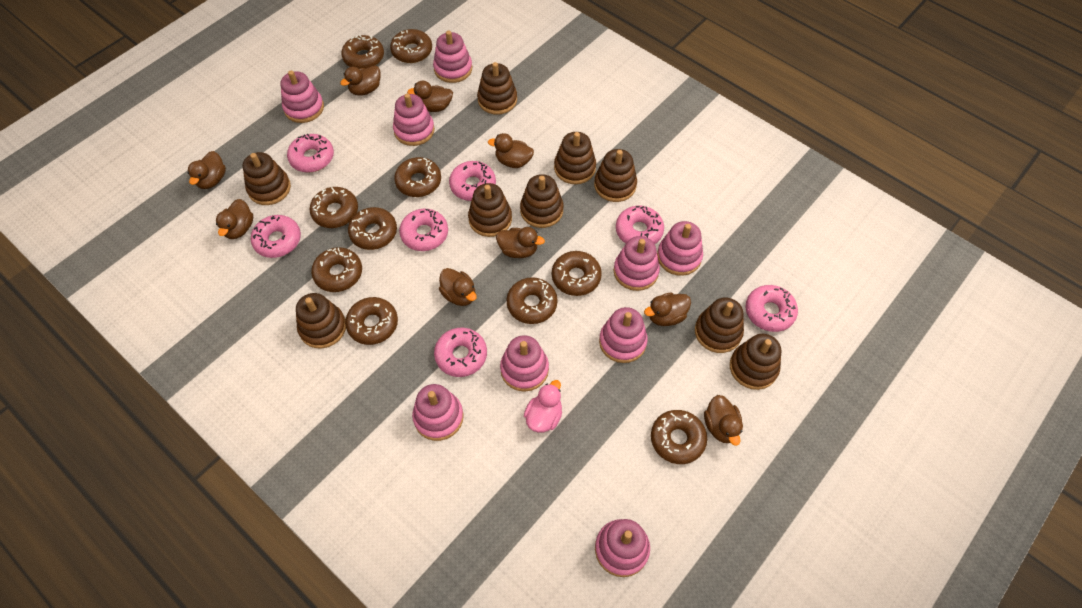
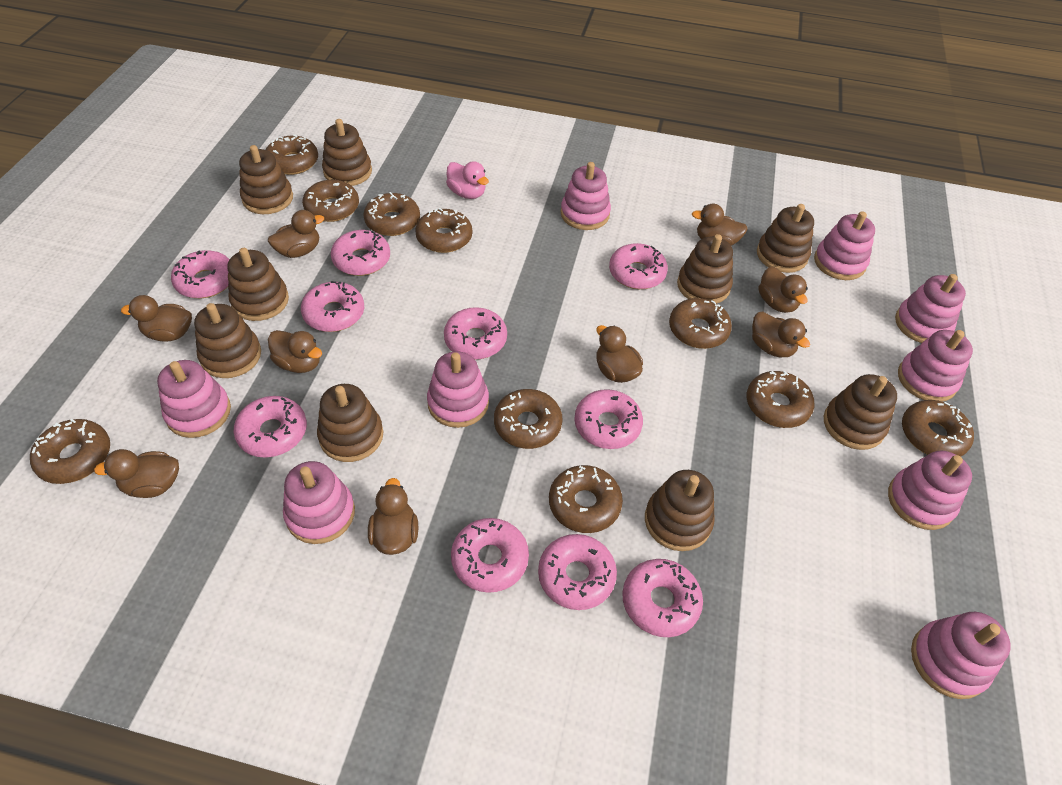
pink donut: 7 -> 10

